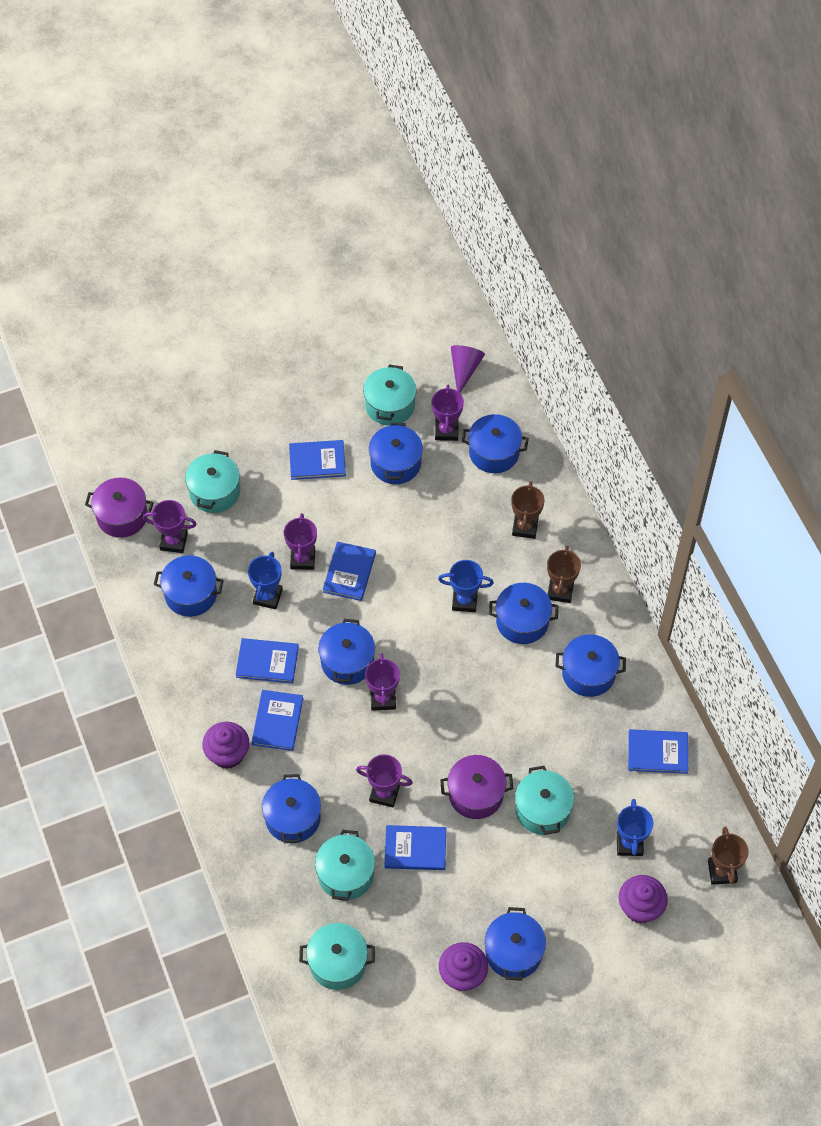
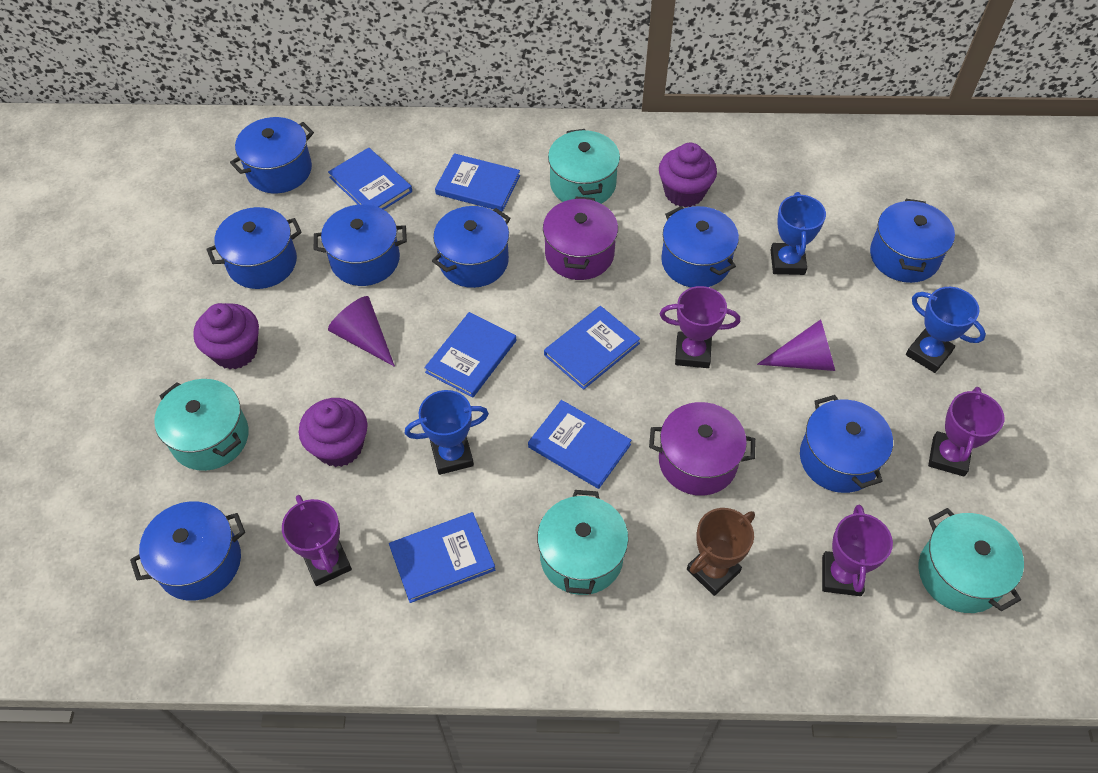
brown trophy: 3 -> 1
purple cone: 1 -> 2
purple trophy: 5 -> 4
turquoise pot: 5 -> 4

